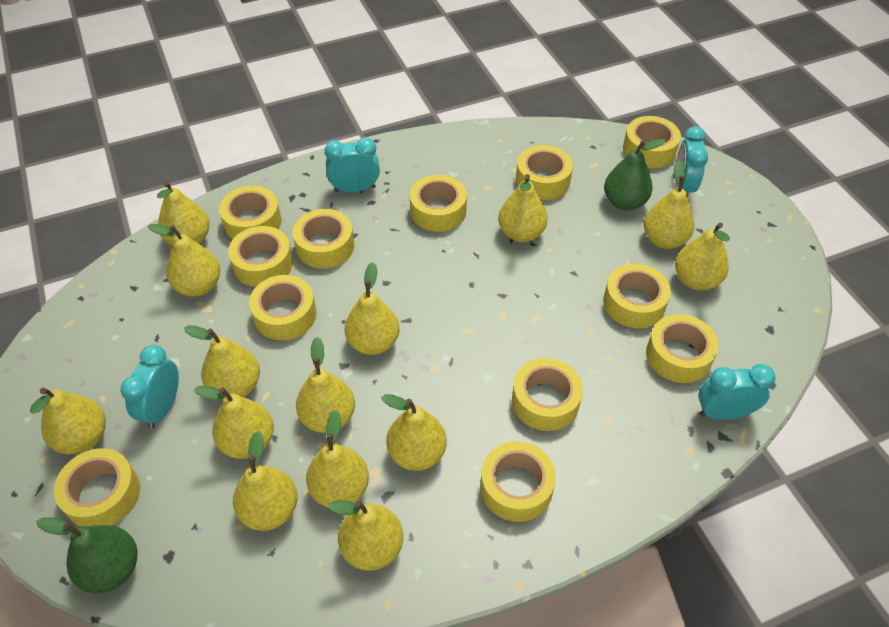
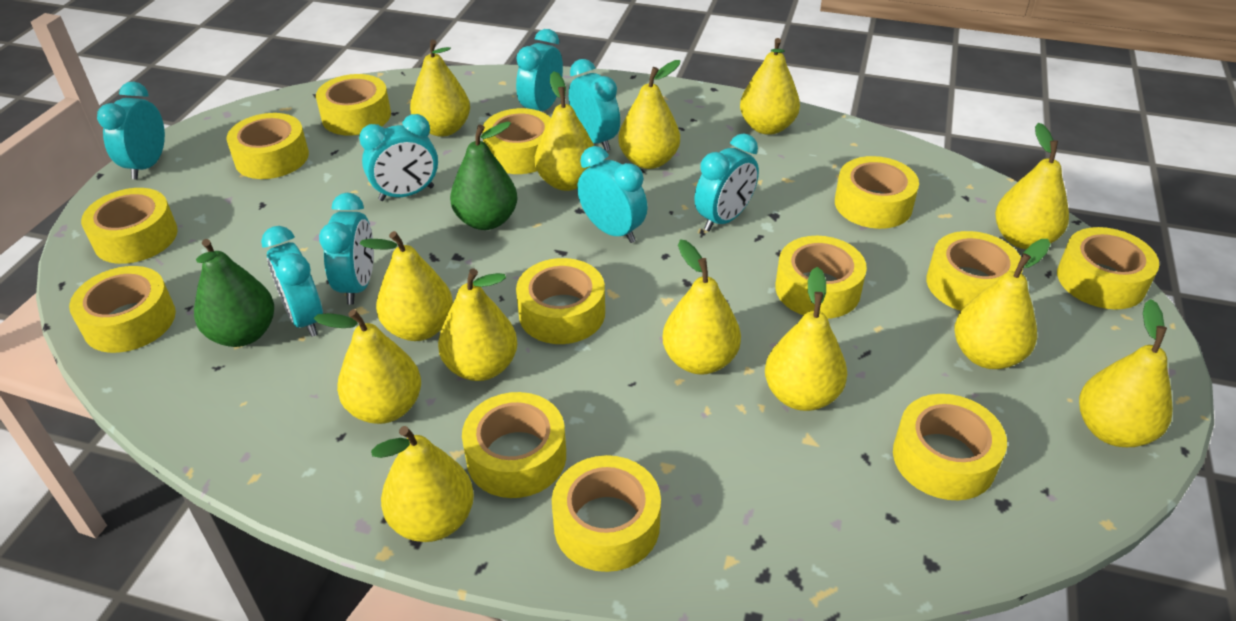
turquoise clock: 4 -> 8
yellow pear: 14 -> 13
yellow tape: 12 -> 13

